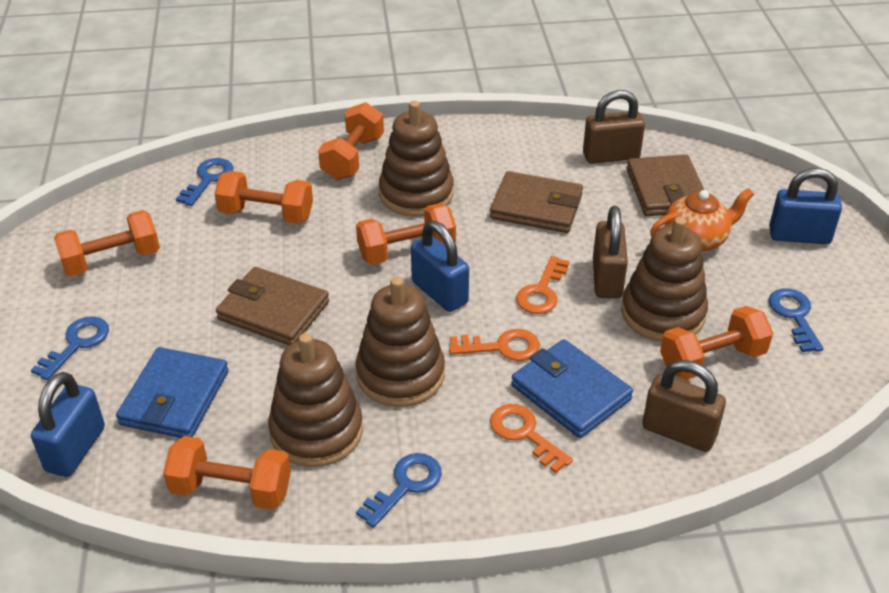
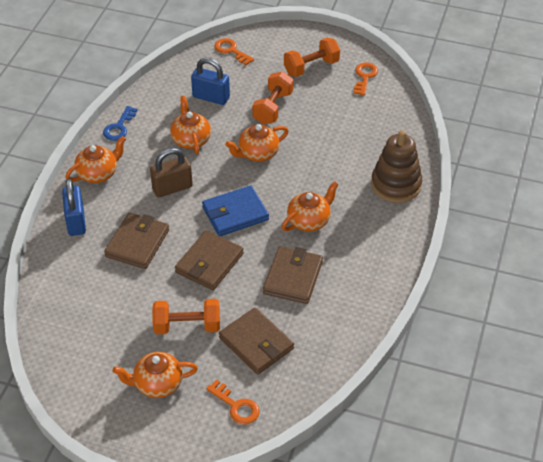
blue key: 4 -> 1
blue padlock: 3 -> 2
blue wallet: 2 -> 1
brown padlock: 3 -> 1
brown stacking toy: 4 -> 1
brown wallet: 3 -> 4
orange dumbbell: 6 -> 3
orange teapot: 1 -> 5

